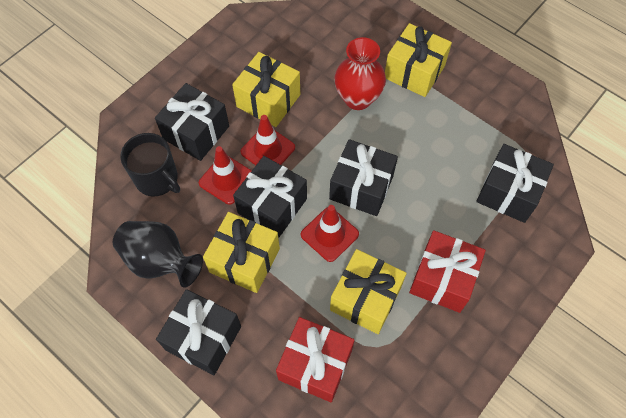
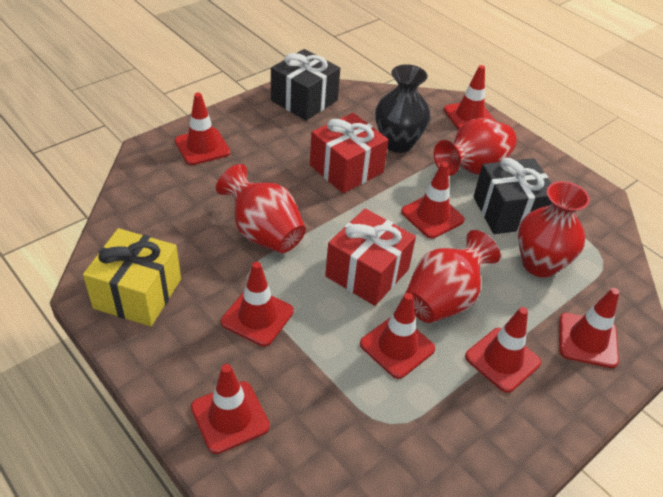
black gift: 5 -> 2
black mug: 1 -> 0
red traffic cone: 3 -> 8
red vase: 1 -> 4
yellow gift: 4 -> 1

